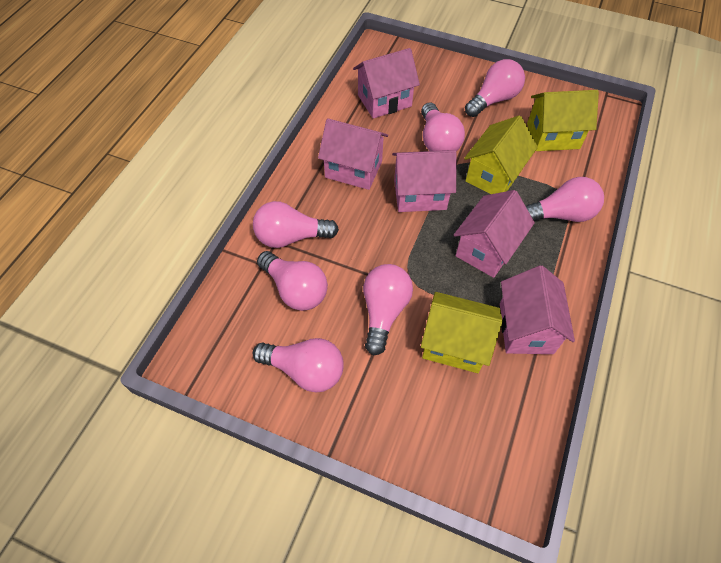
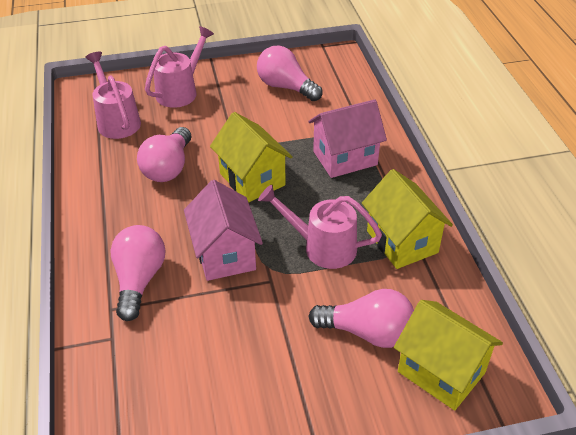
pink house: 5 -> 2
pink light bulb: 7 -> 4
pink watering can: 0 -> 3

